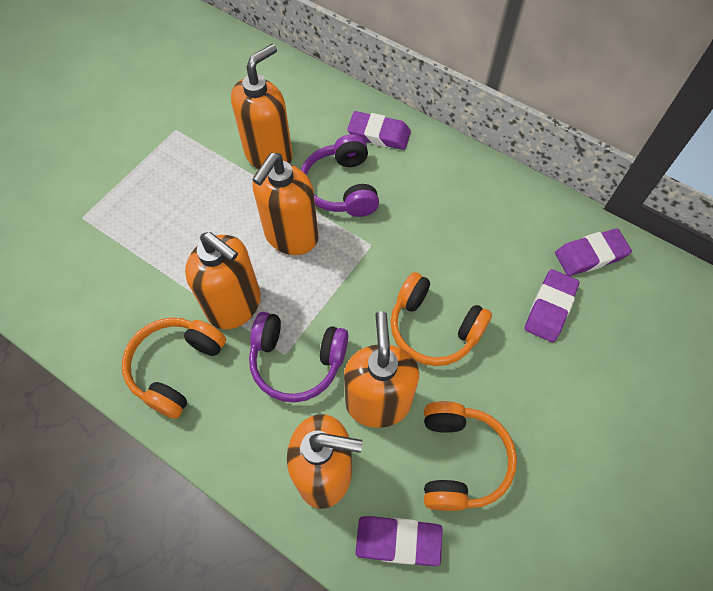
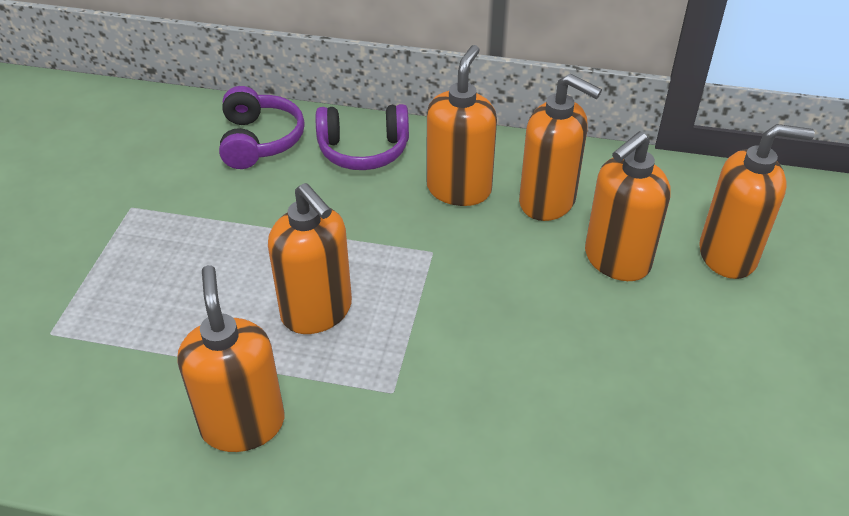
orange headphones: 3 -> 0
orange soap dispenser: 5 -> 6
purple eraser: 4 -> 0

